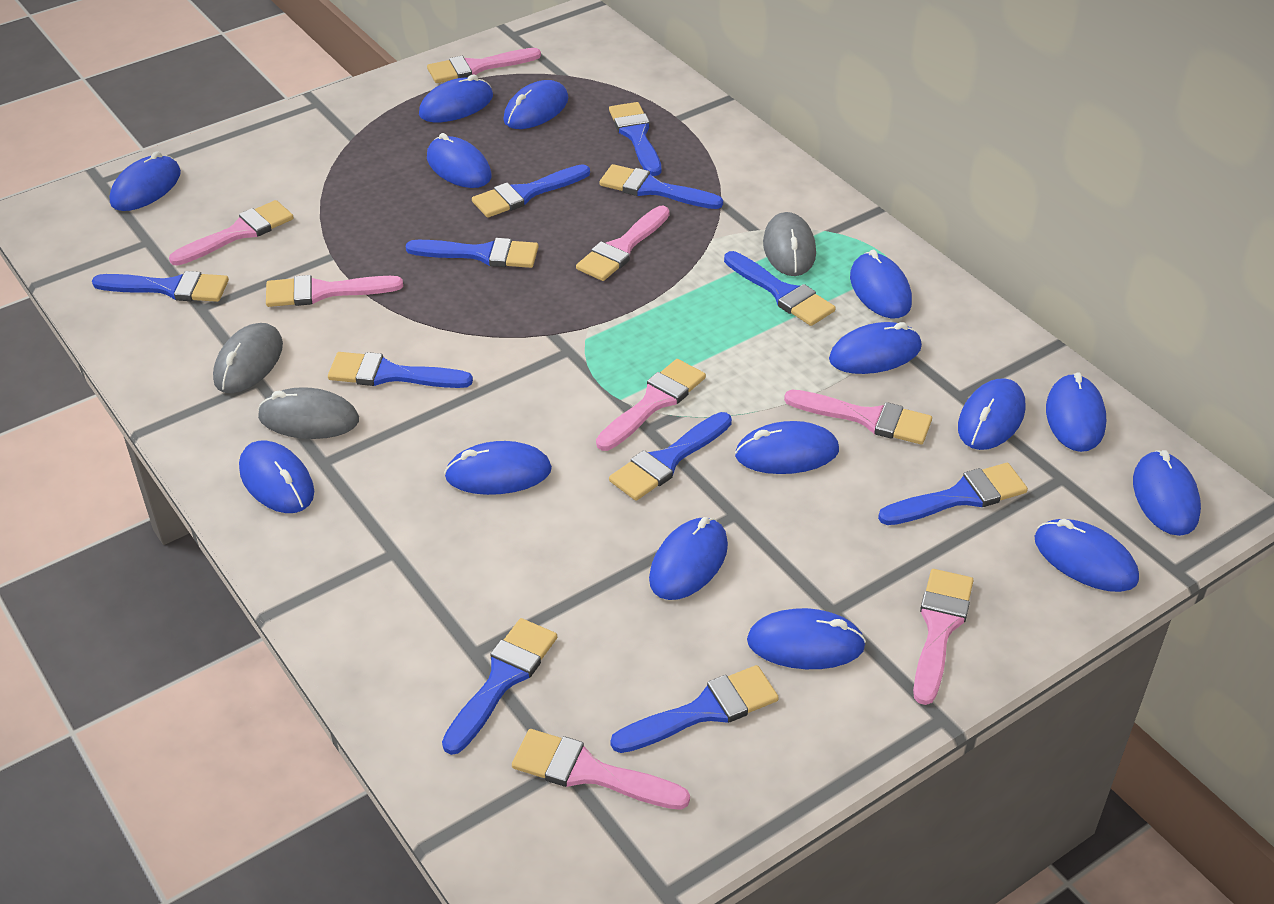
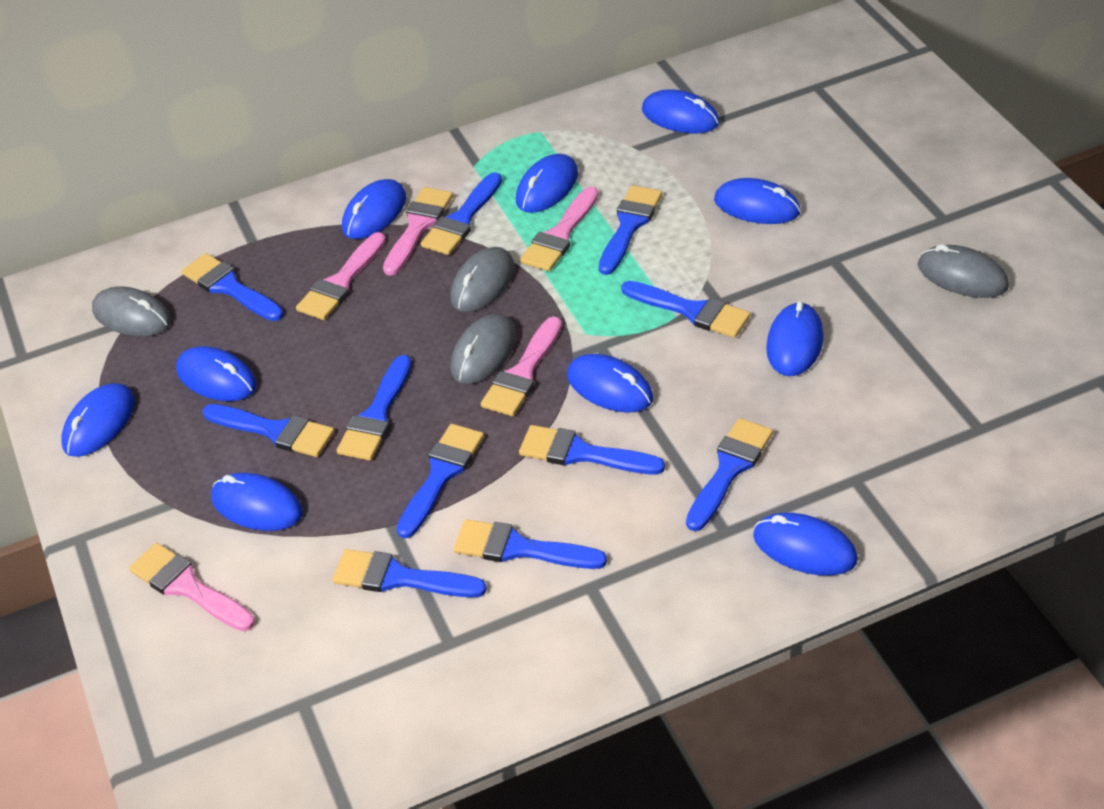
blue mouse: 15 -> 10
grey mouse: 3 -> 4
pink brush: 8 -> 5

